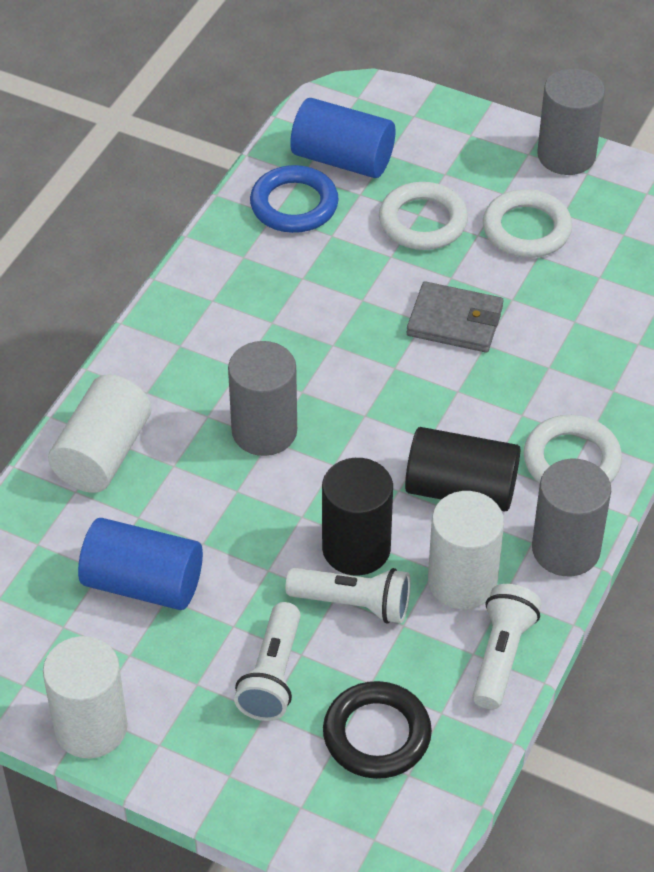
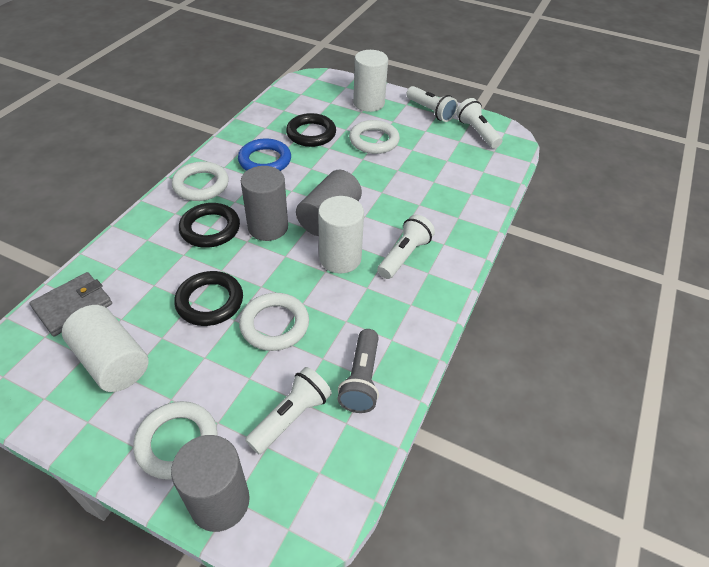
black cylinder: 2 -> 0
black ring: 1 -> 3
blue cylinder: 2 -> 0
grey flashlight: 0 -> 1
white flashlight: 3 -> 4
white ring: 3 -> 4

